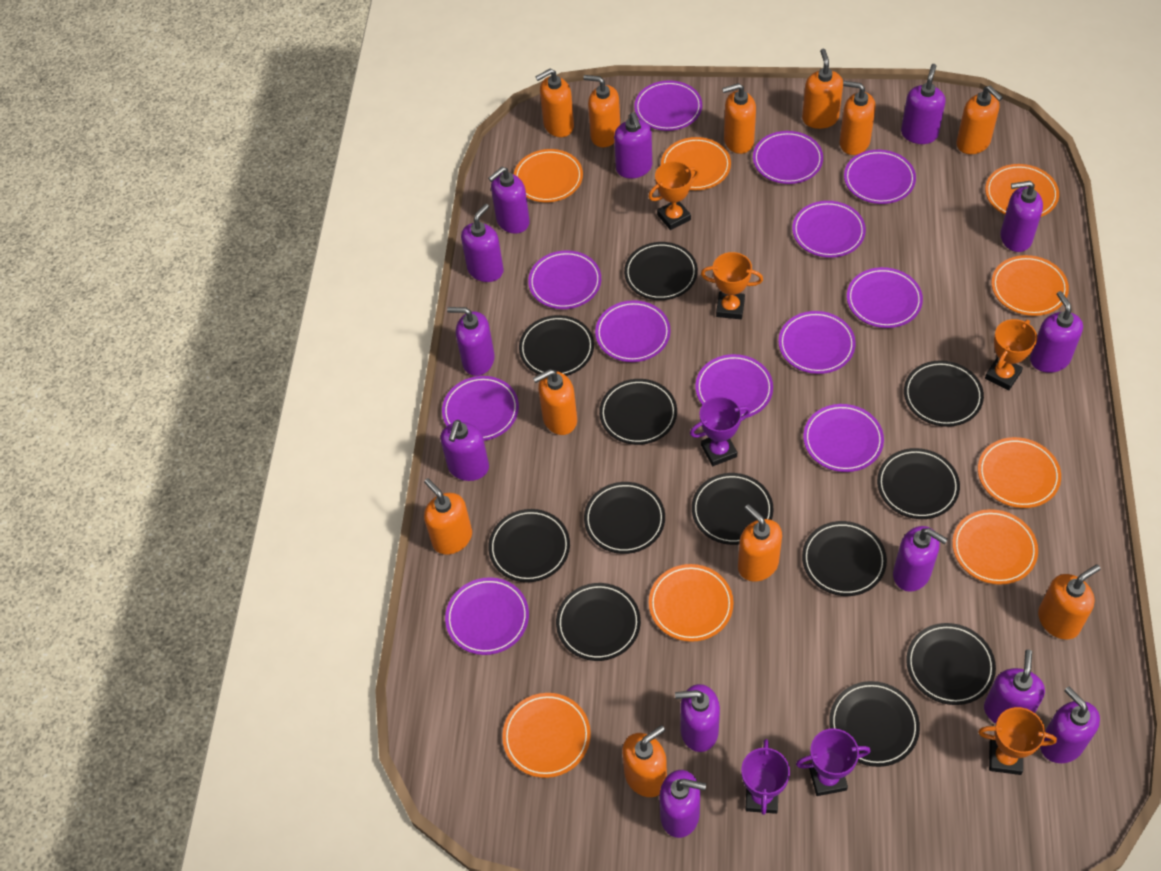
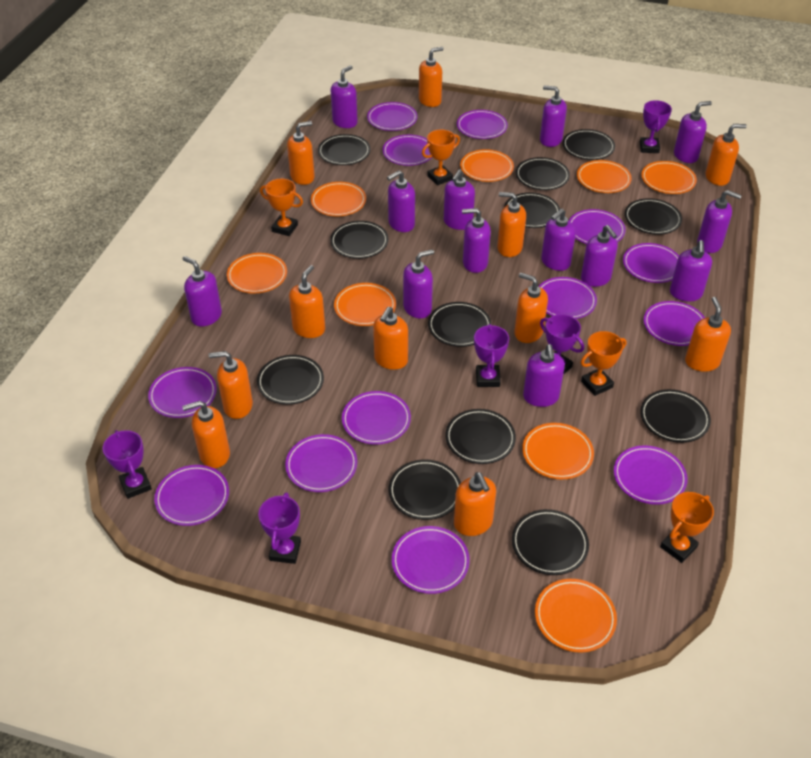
purple plate: 12 -> 13
purple trophy: 3 -> 5

